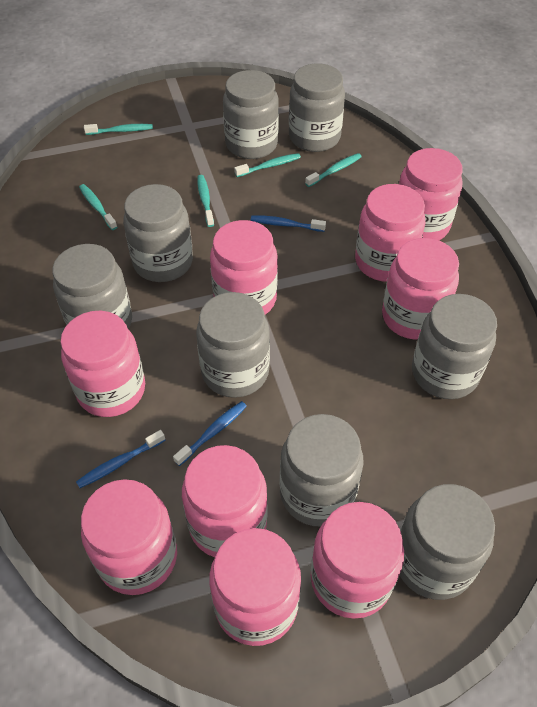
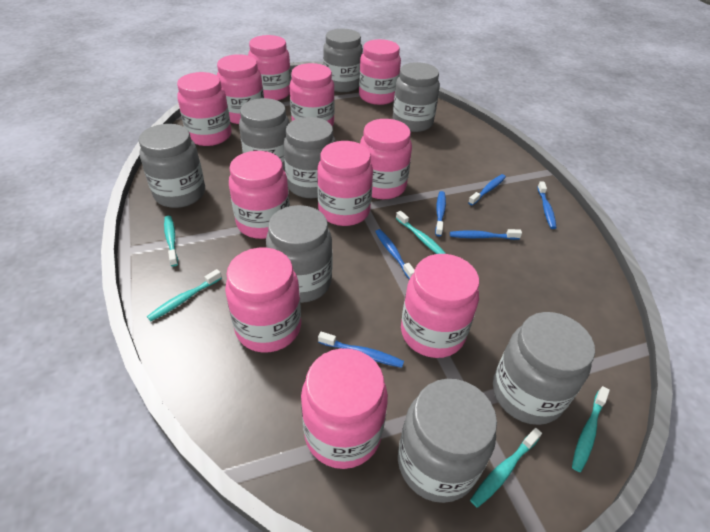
blue toothbrush: 3 -> 6
pink jar: 9 -> 11

